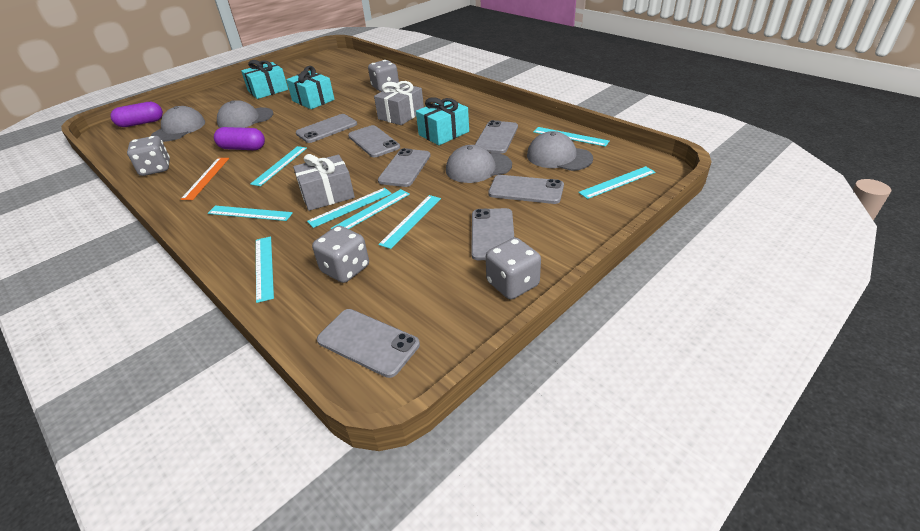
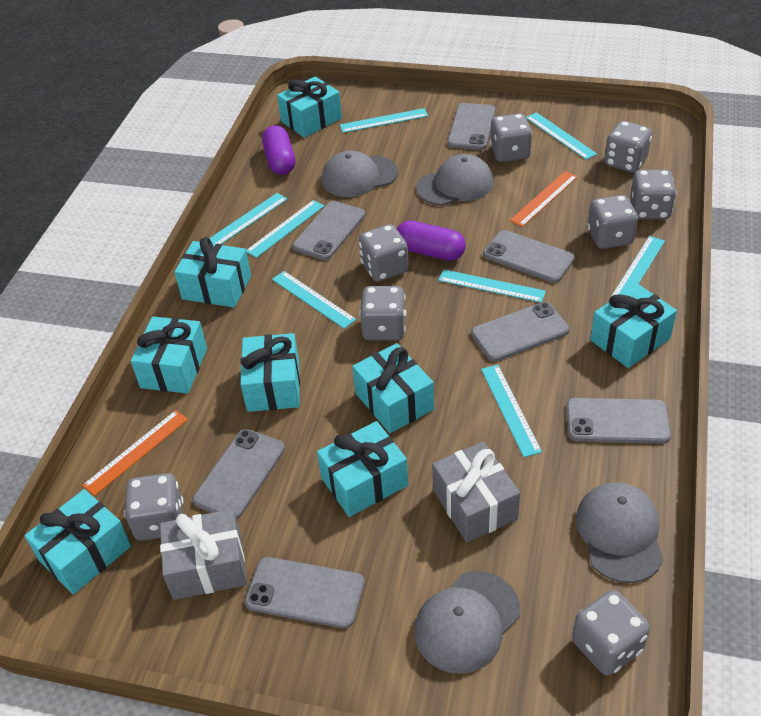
grey dice: 4 -> 8
orange ruler: 1 -> 2
turquoise gift: 3 -> 8

